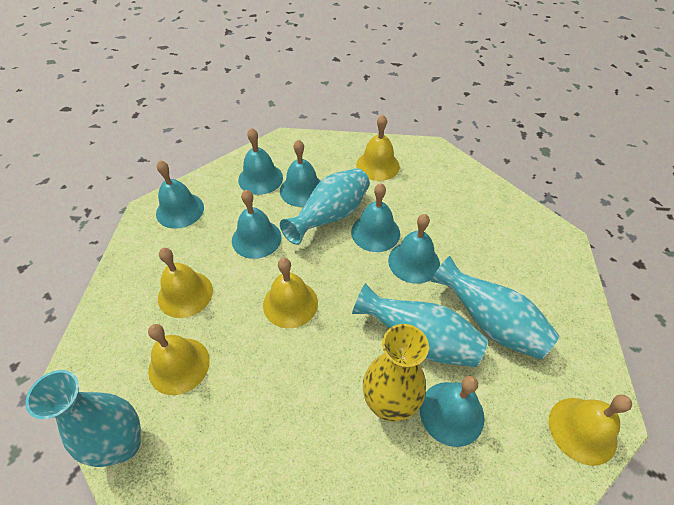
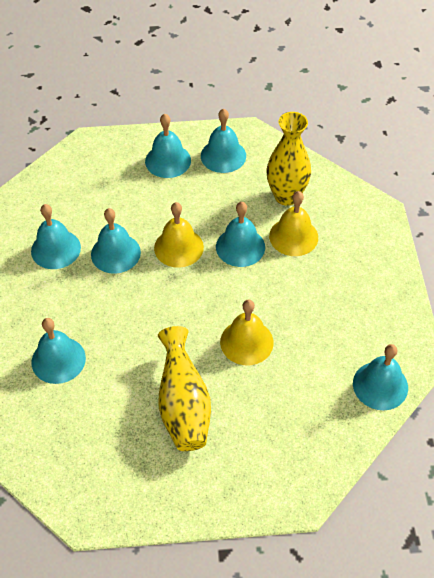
turquoise vase: 4 -> 0
yellow bell: 5 -> 3
yellow vase: 1 -> 2

